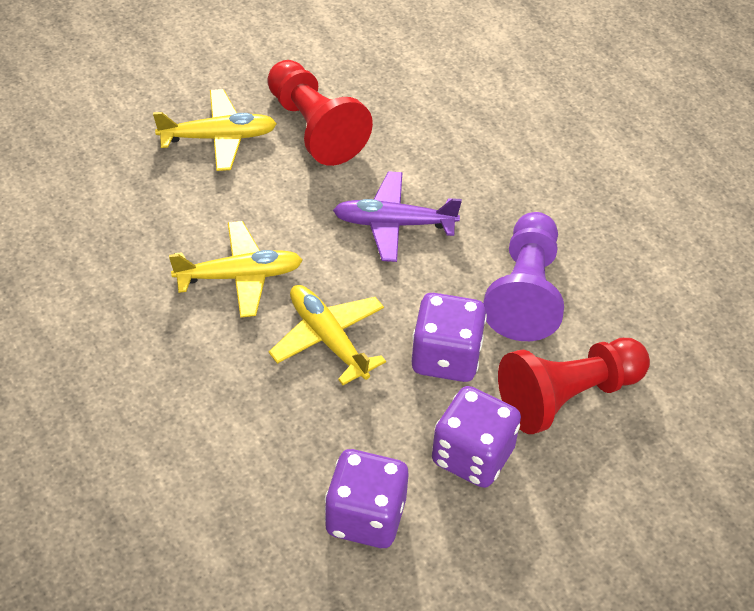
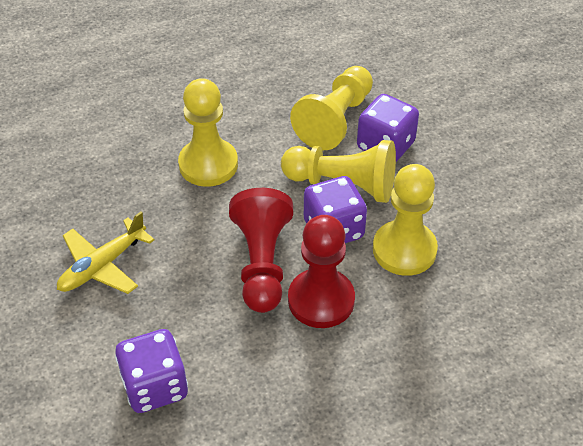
purple pawn: 1 -> 0
purple plane: 1 -> 0
yellow pawn: 0 -> 4
yellow plane: 3 -> 1

